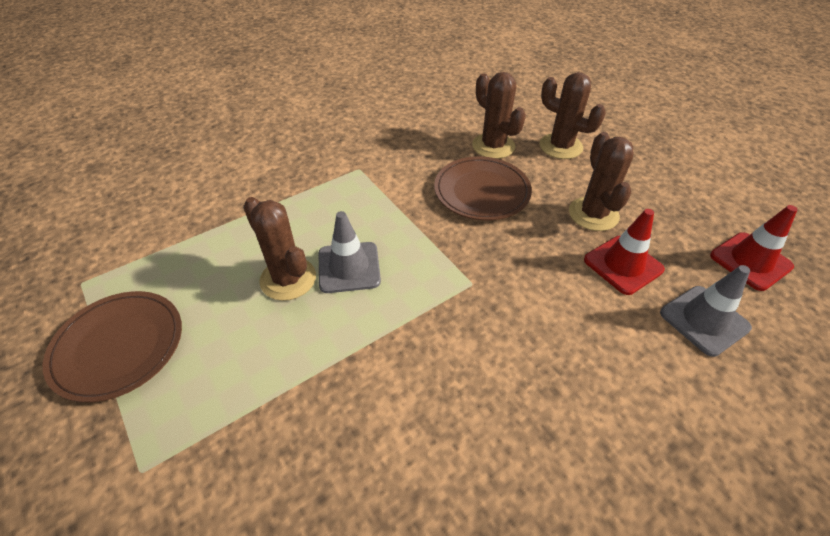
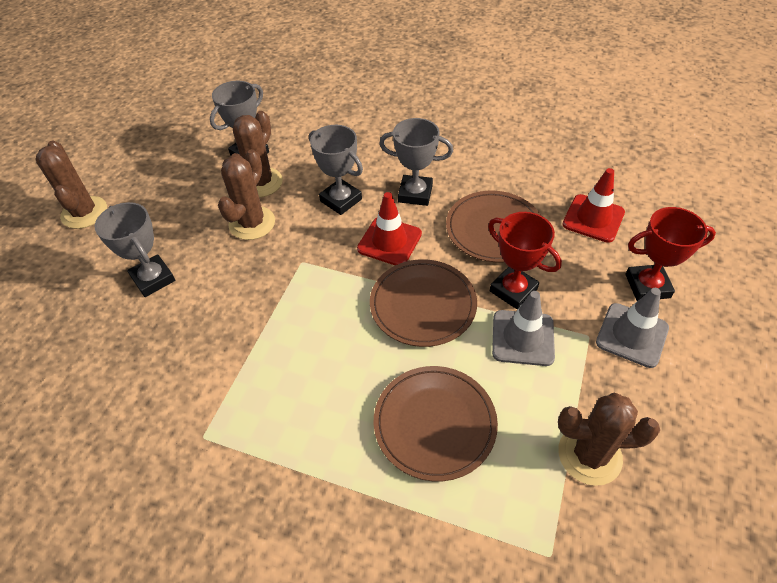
brown plate: 2 -> 3
grey trophy: 0 -> 4
red trophy: 0 -> 2

